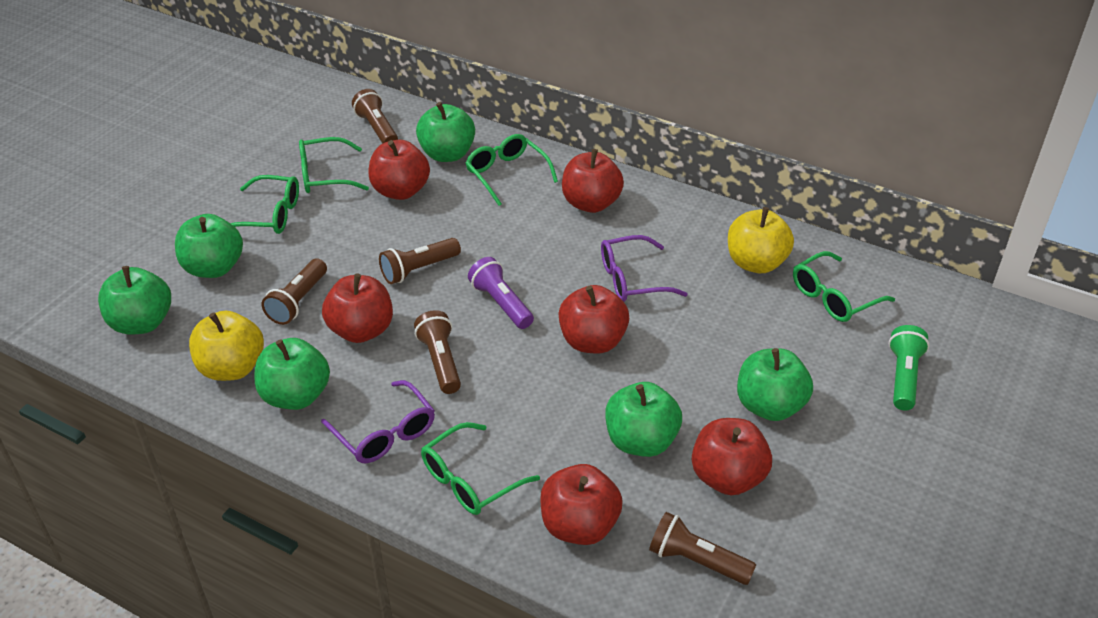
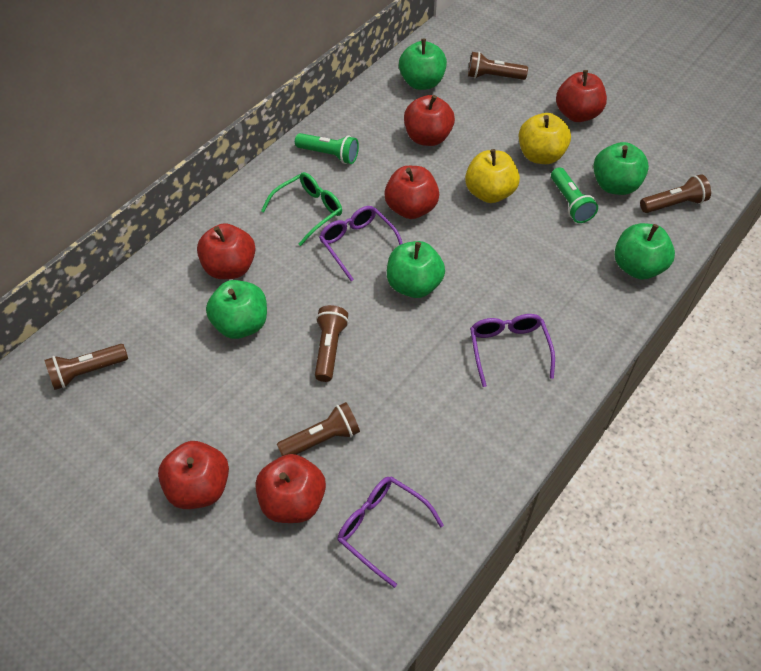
green apple: 6 -> 5
green flashlight: 1 -> 2
green glasses: 5 -> 1
purple flashlight: 1 -> 0
purple glasses: 2 -> 3

